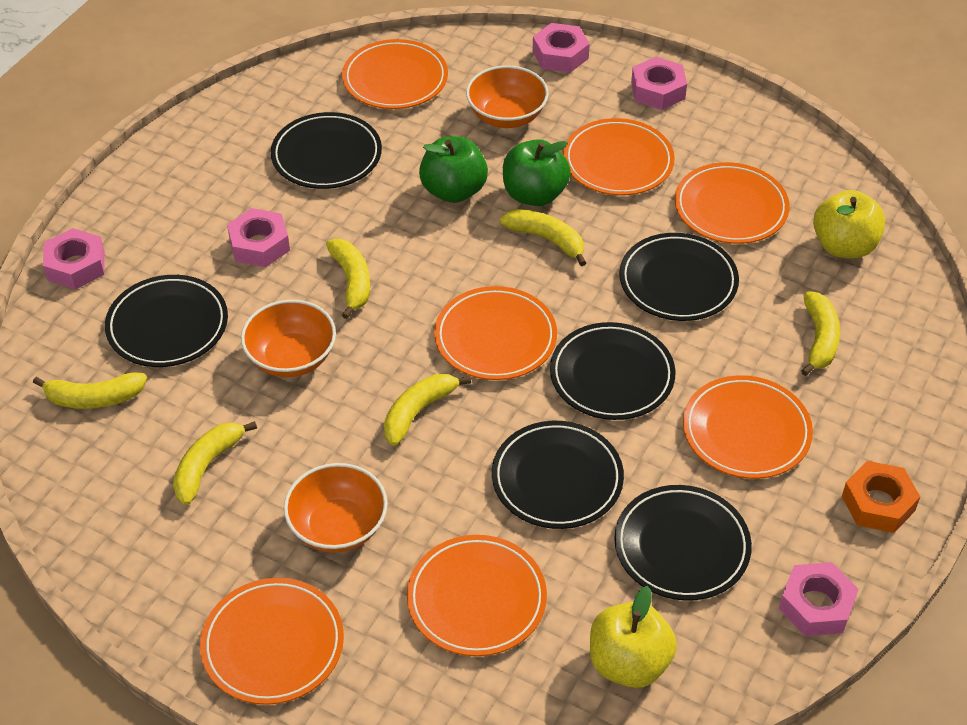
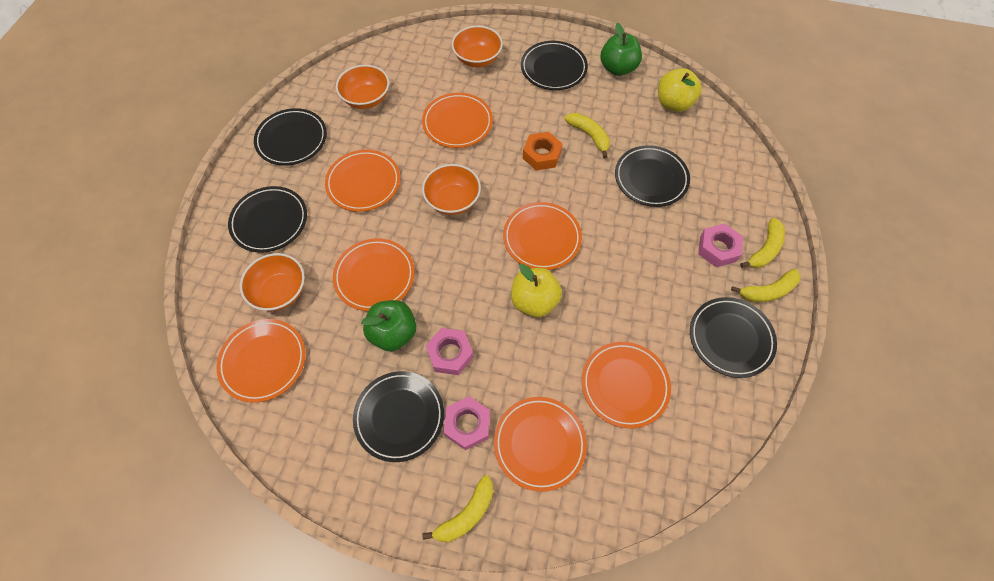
orange bowl: 3 -> 4
pink nut: 5 -> 3
yellow banana: 6 -> 4

